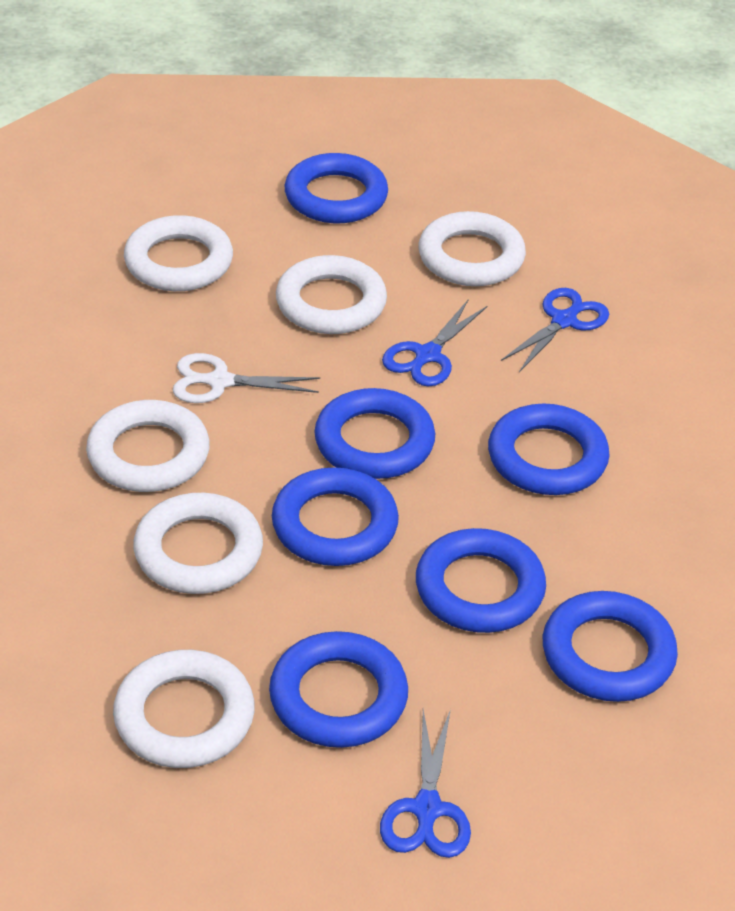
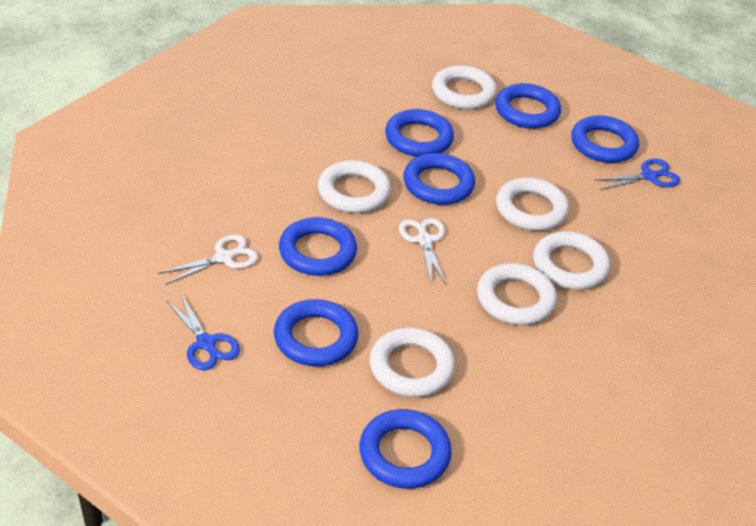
blue scissors: 3 -> 2
white scissors: 1 -> 2

